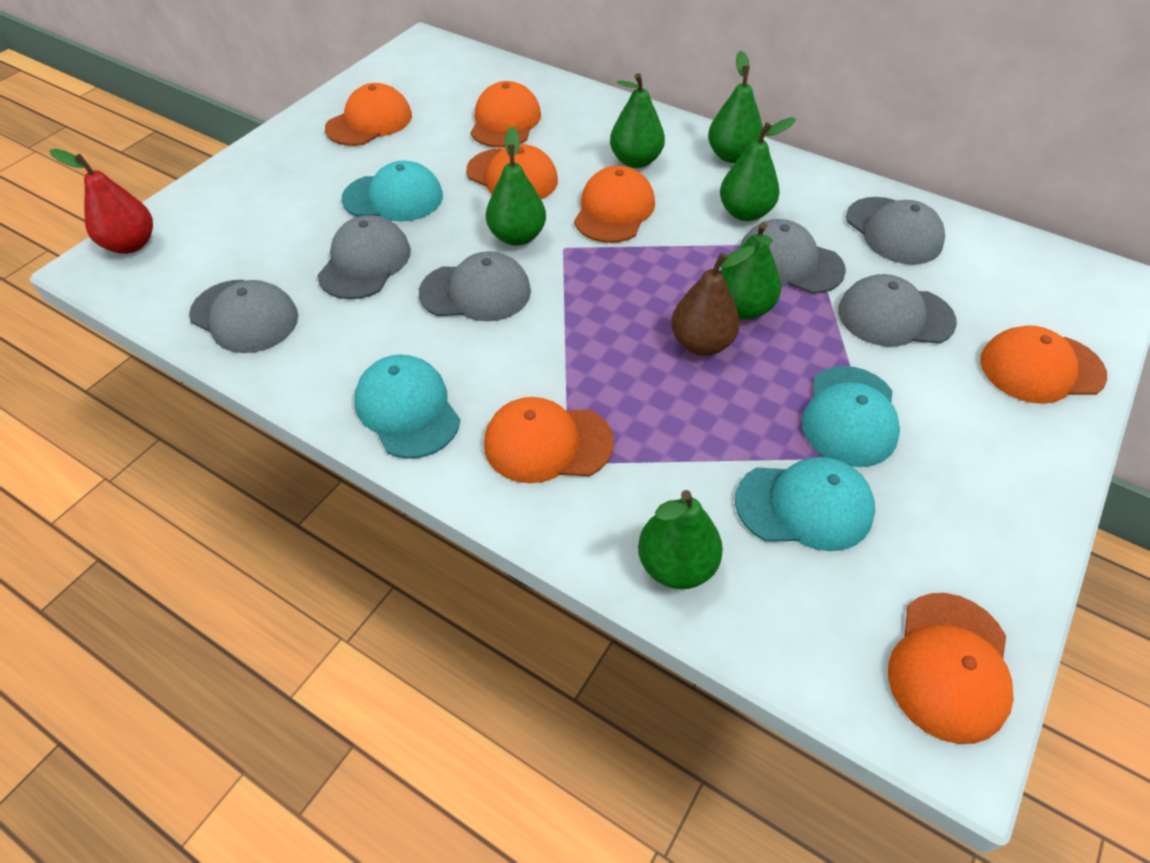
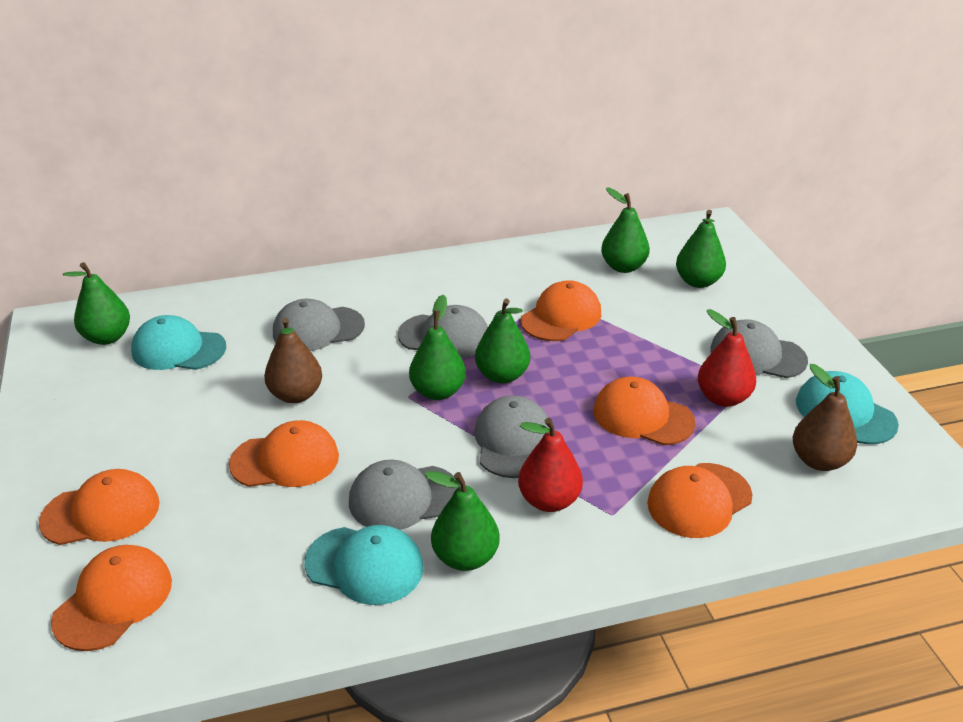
brown pear: 1 -> 2
grey cap: 6 -> 5
orange cap: 7 -> 6
red pear: 1 -> 2
turquoise cap: 4 -> 3

